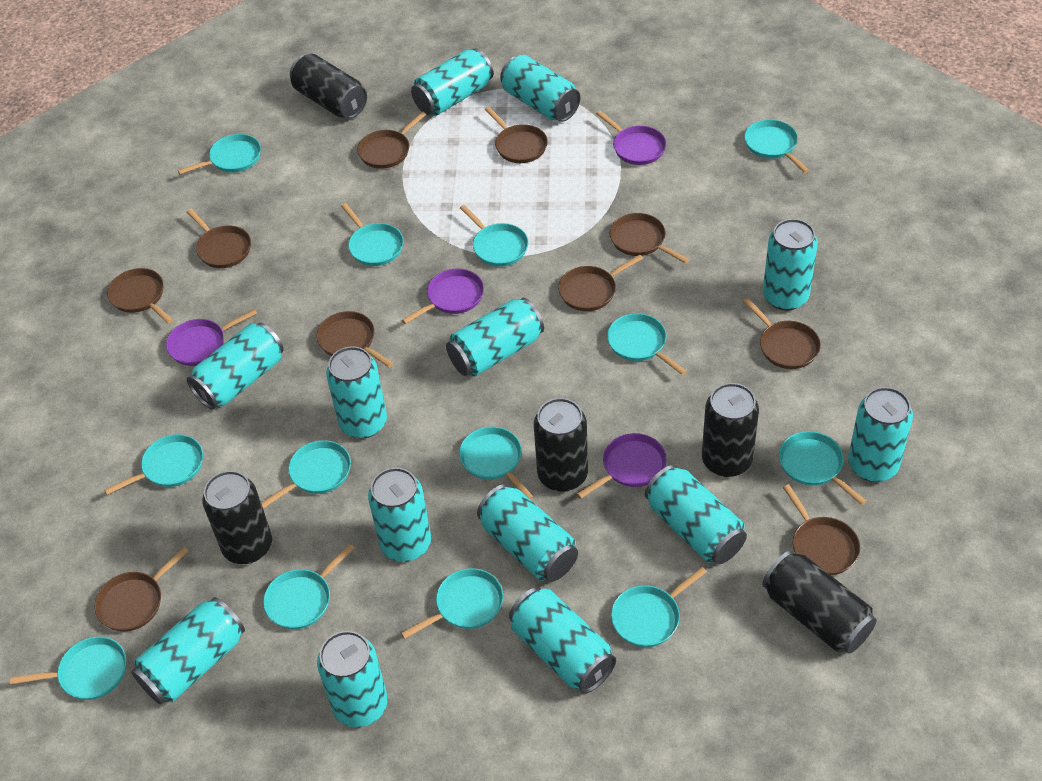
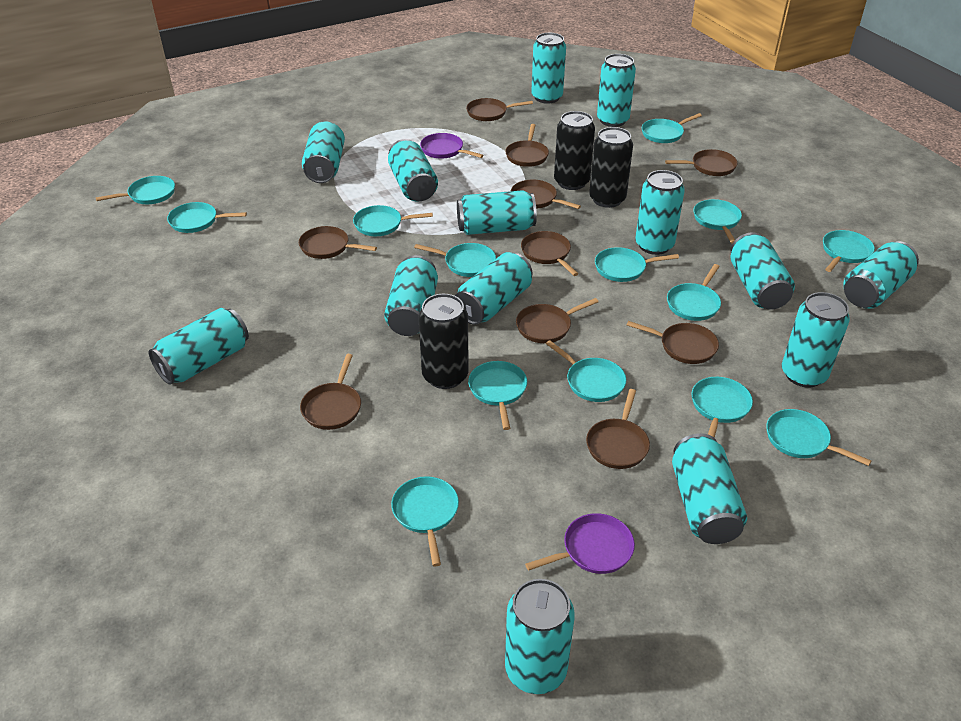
black can: 5 -> 3
purple pan: 4 -> 2
turquoise can: 13 -> 14
turquoise pan: 13 -> 14

